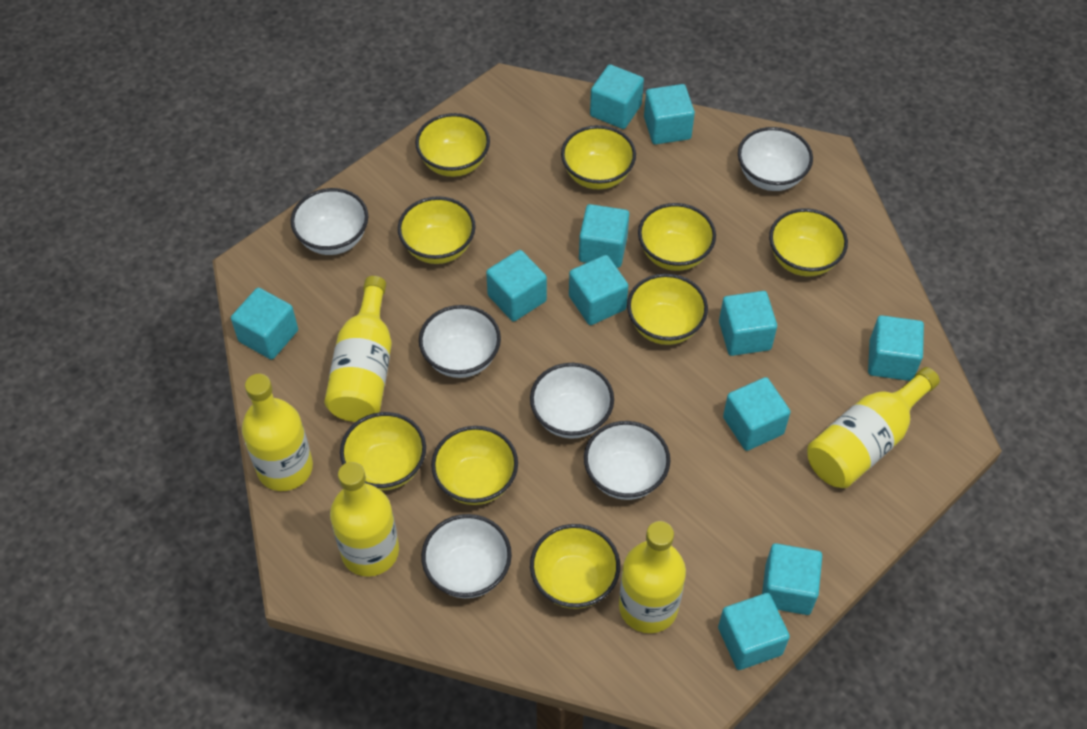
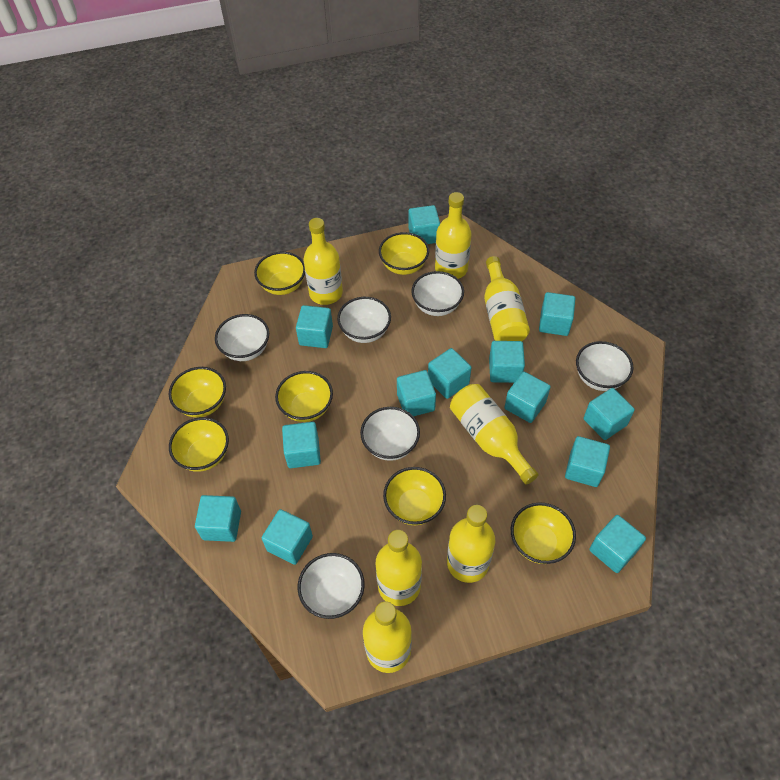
turquoise cube: 11 -> 13
yellow bottle: 5 -> 7
yellow bowl: 9 -> 7

